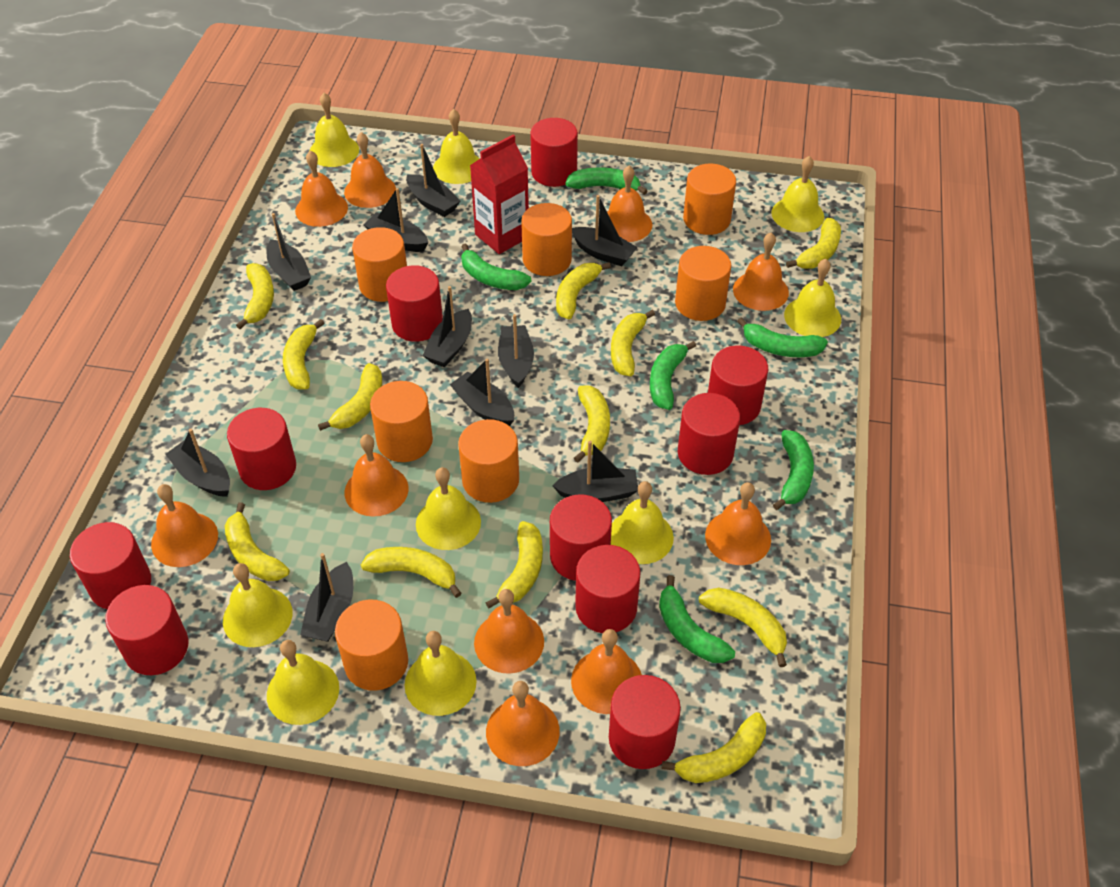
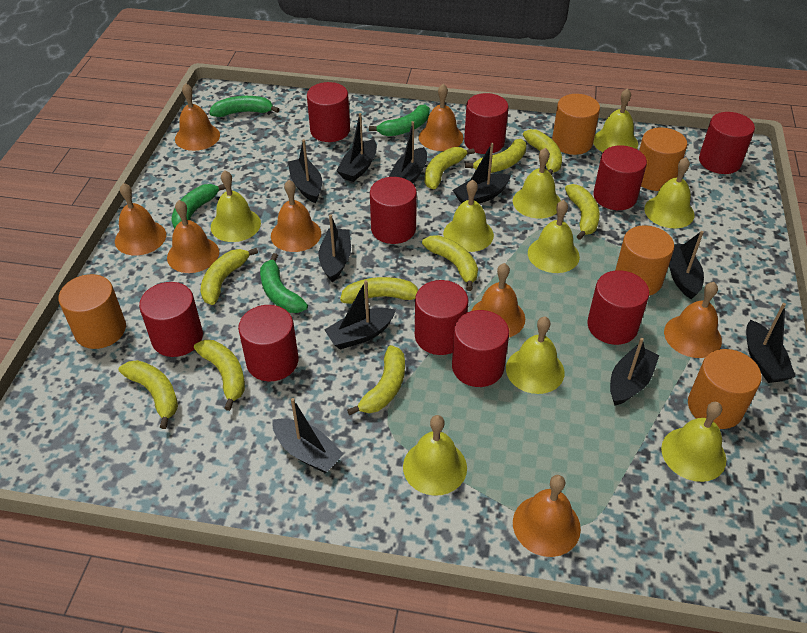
green banana: 6 -> 4
orange bell: 10 -> 8
orange cylinder: 7 -> 5
red carton: 1 -> 0
yellow banana: 12 -> 10

